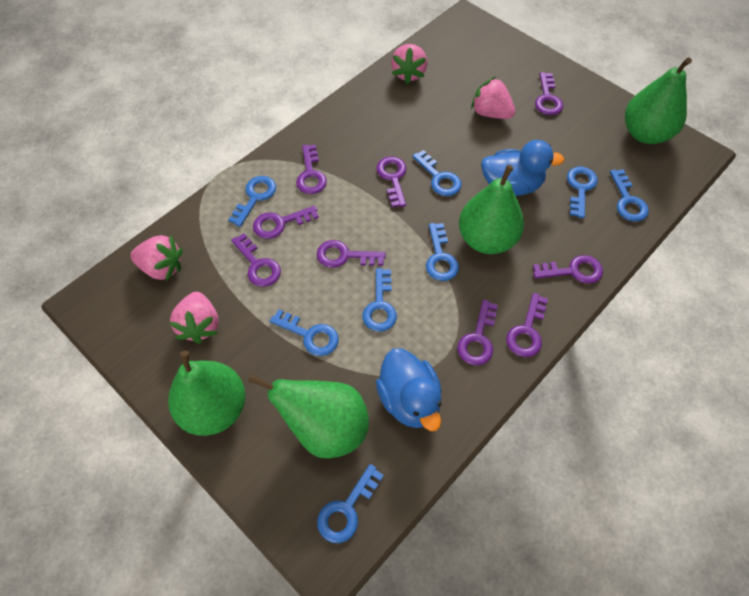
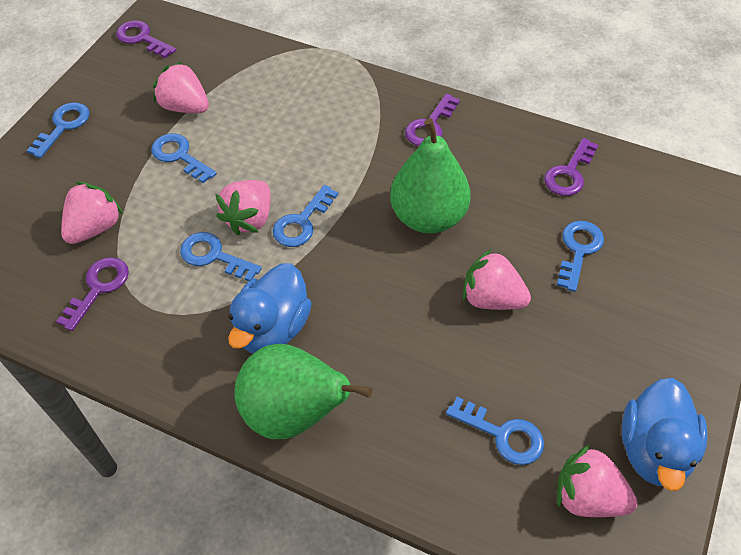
blue key: 8 -> 6
green pear: 4 -> 2
pink strawberry: 4 -> 5
purple key: 9 -> 4

